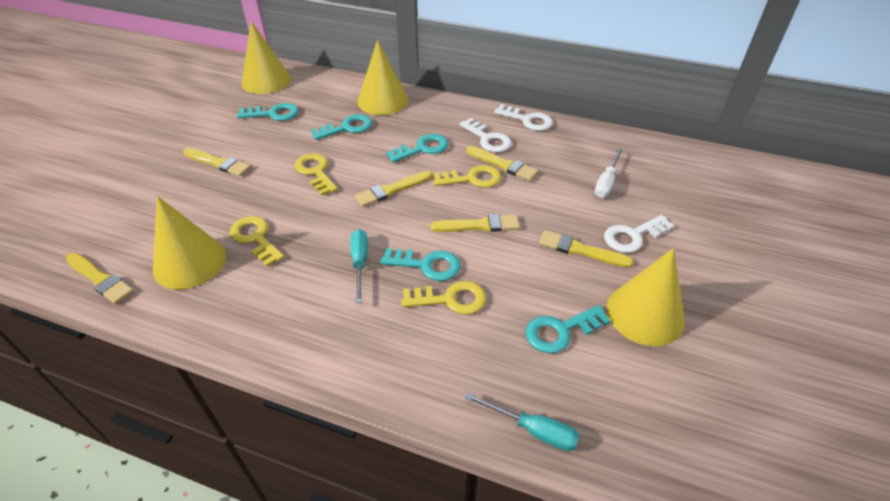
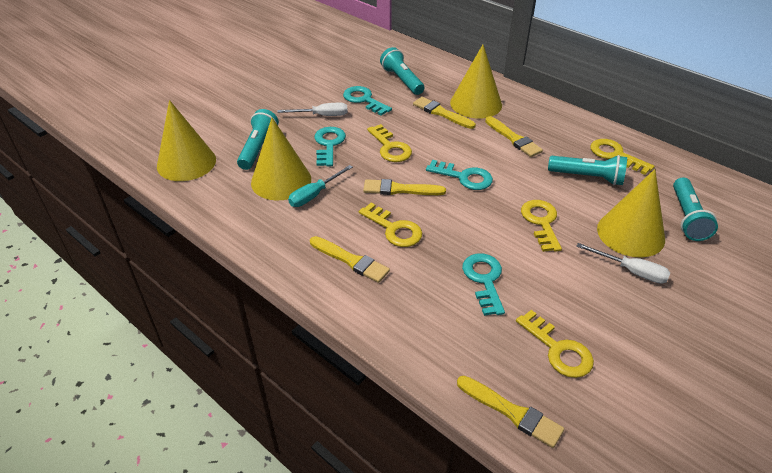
turquoise flashlight: 0 -> 4
turquoise key: 5 -> 4
turquoise screwdriver: 2 -> 1
white key: 3 -> 0
white screwdriver: 1 -> 2
yellow brush: 6 -> 5
yellow key: 4 -> 5

